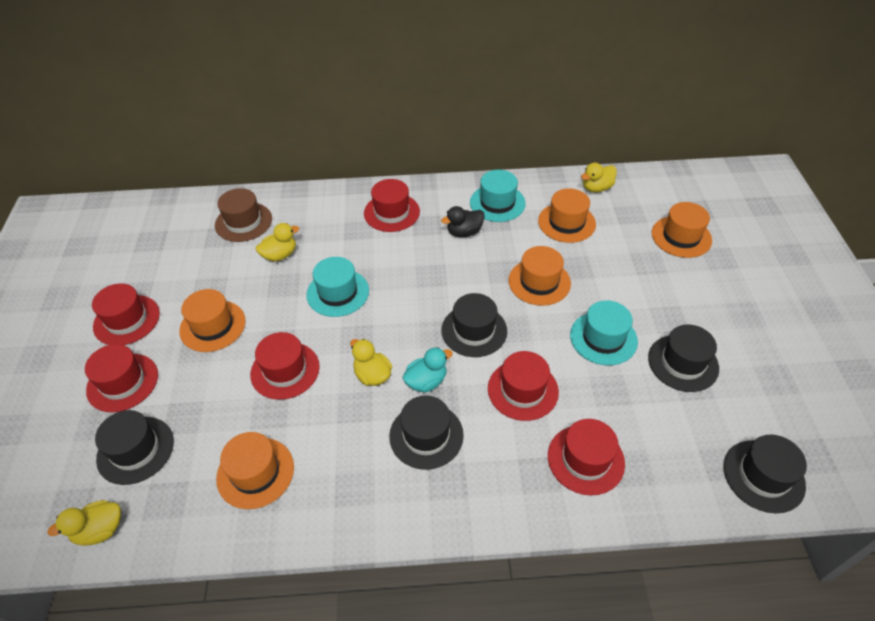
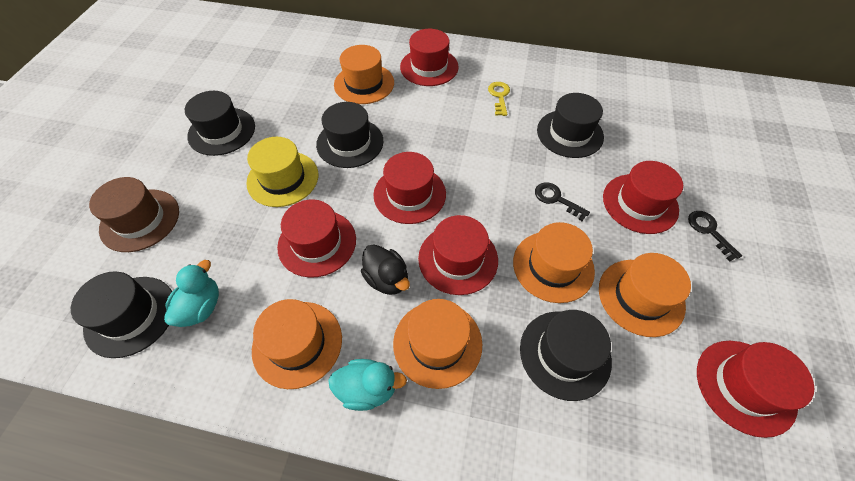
black key: 0 -> 2
turquoise duck: 1 -> 2
turquoise hat: 3 -> 0
yellow duck: 4 -> 0
yellow hat: 0 -> 1
yellow key: 0 -> 1

